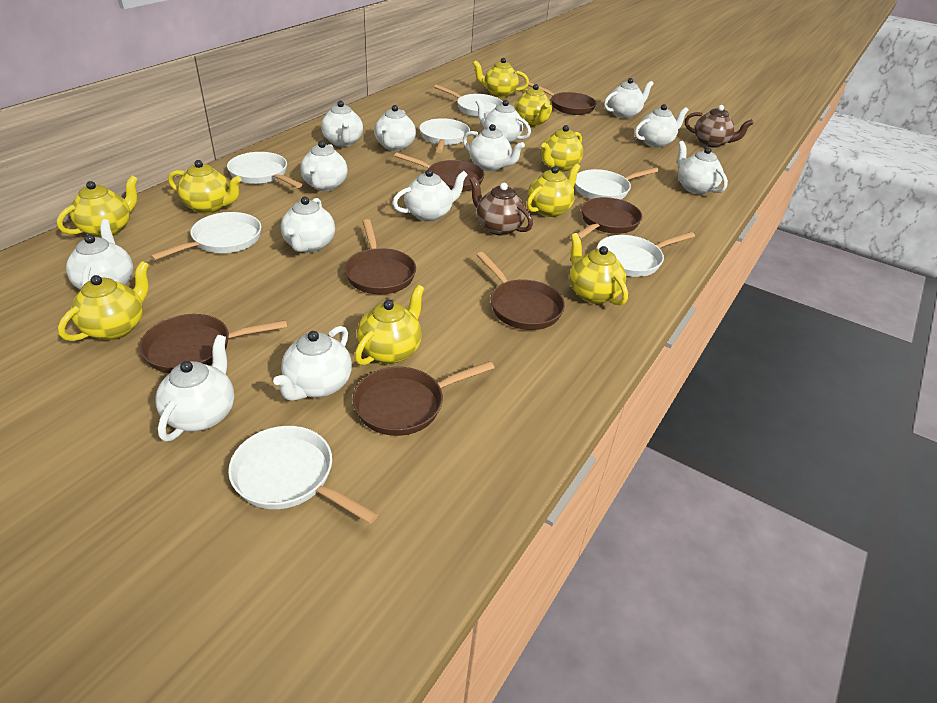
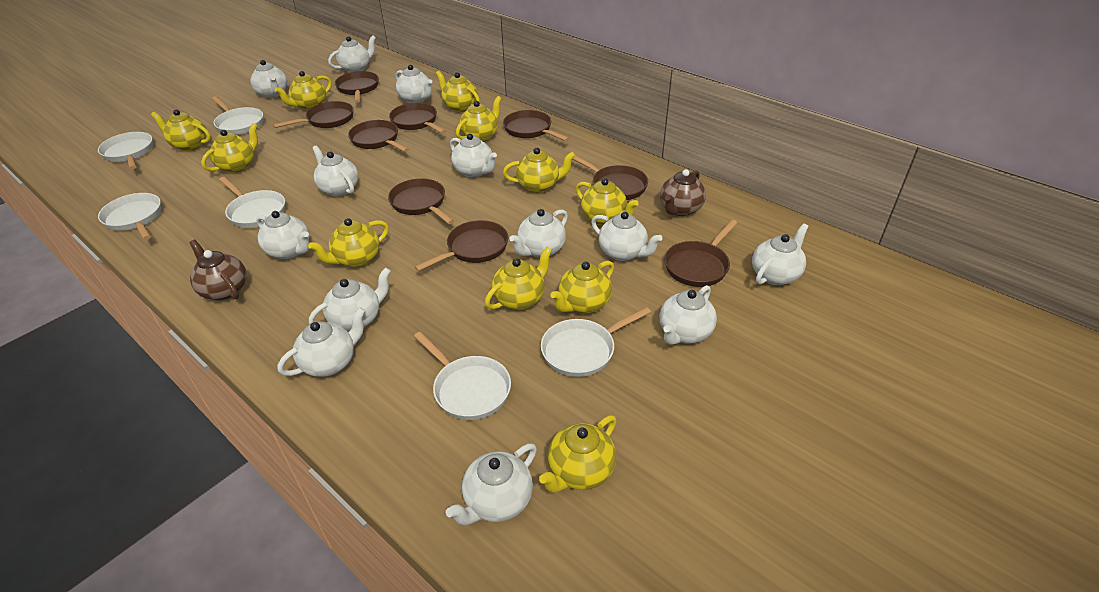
brown pan: 7 -> 9
white pan: 7 -> 6
yellow teapot: 9 -> 11

